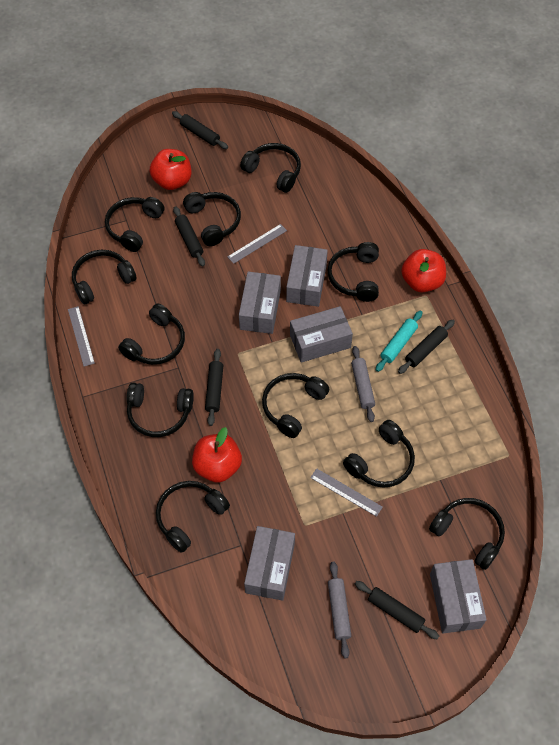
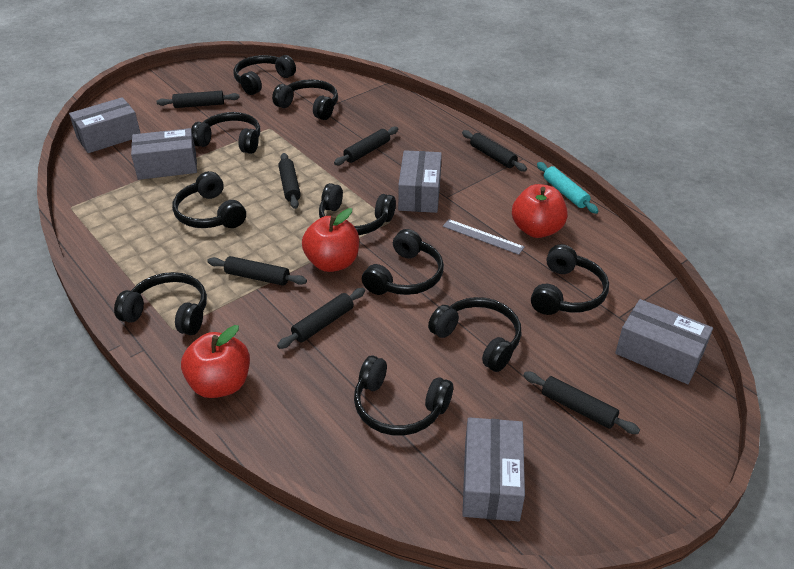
black headphones: 11 -> 10
black rolling pin: 5 -> 7
grey rolling pin: 2 -> 0
grey ruler: 3 -> 1

